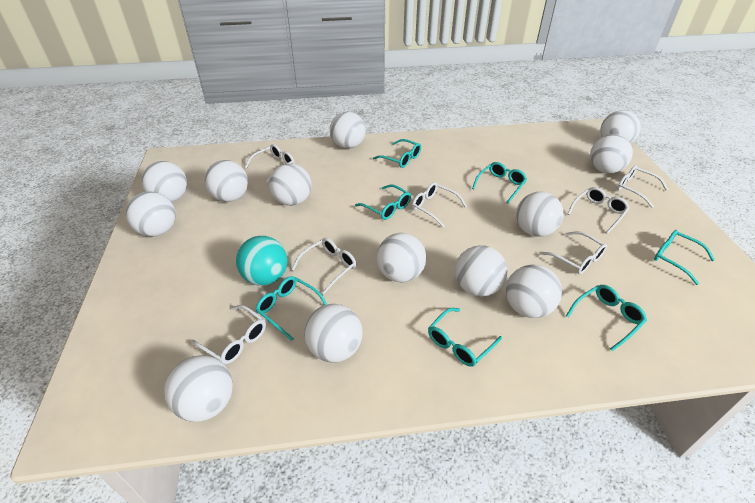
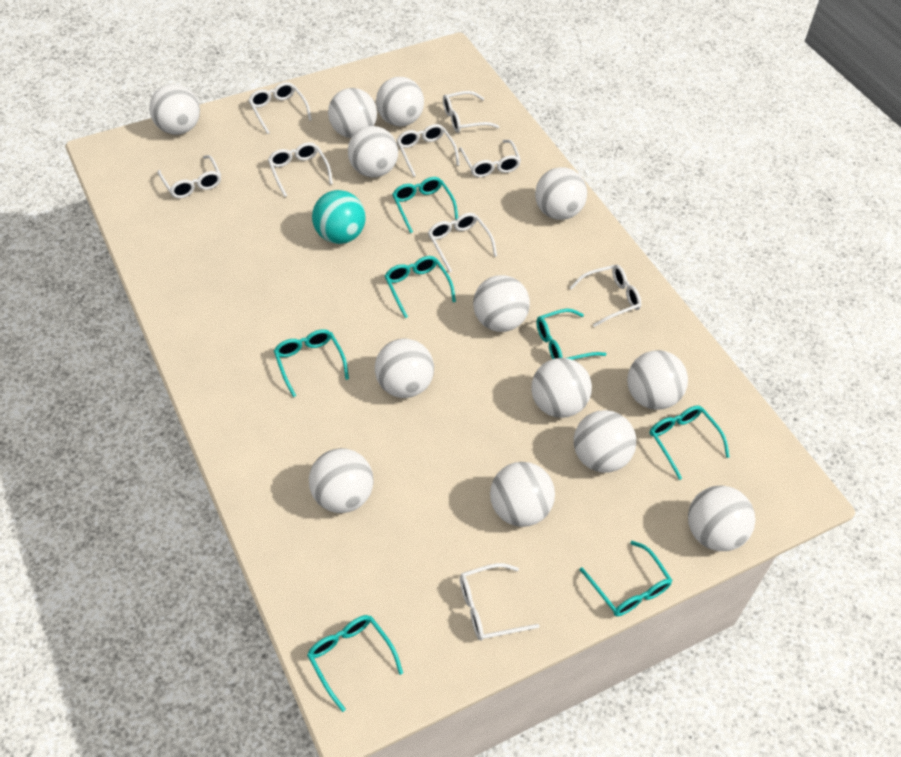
white glasses: 7 -> 9

